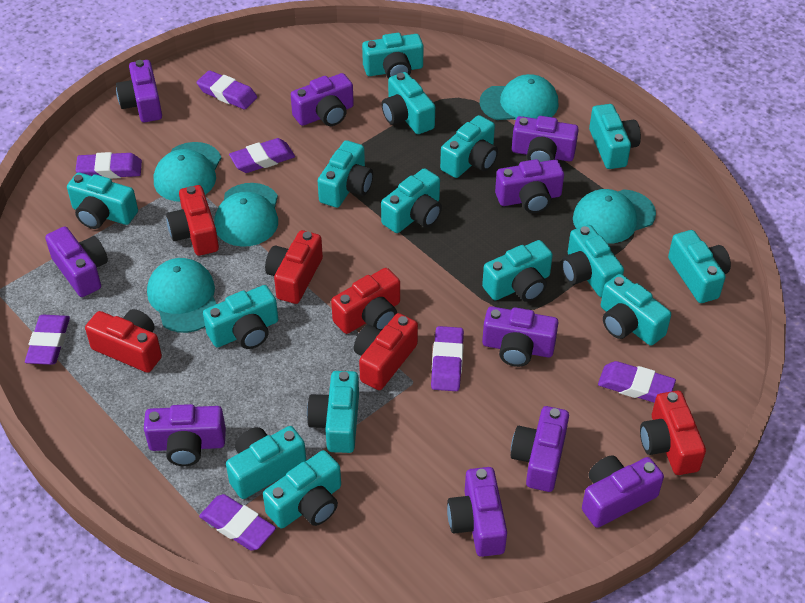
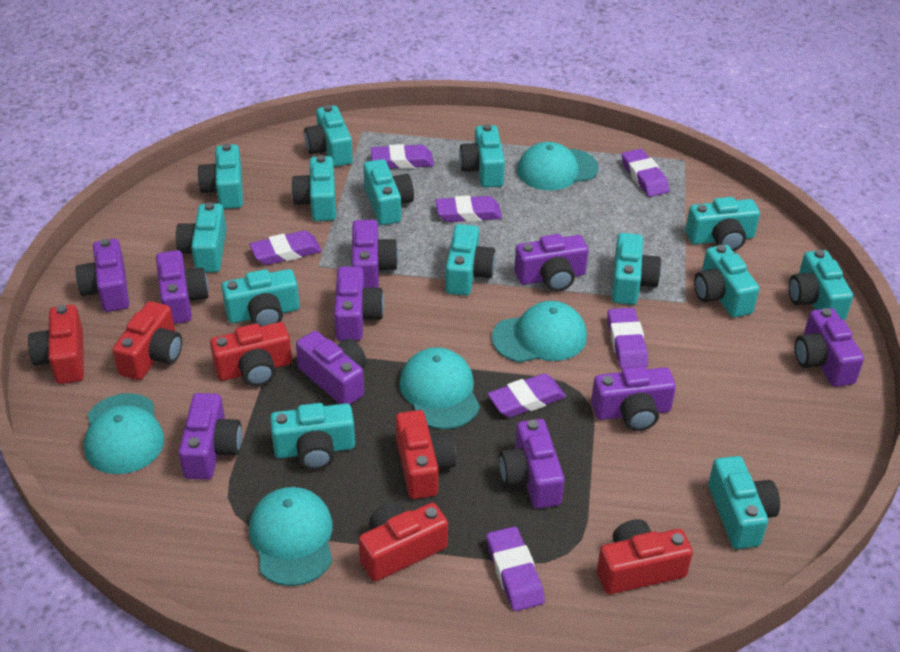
turquoise camera: 15 -> 14

